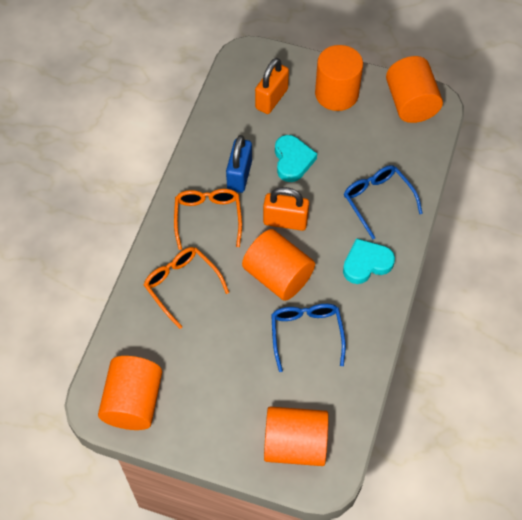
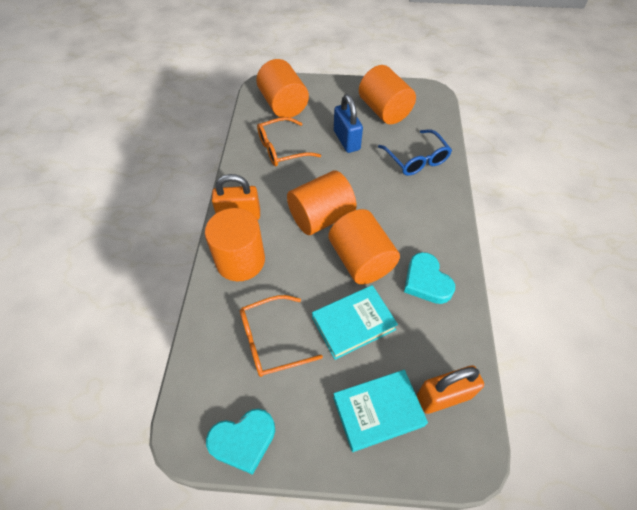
blue glasses: 2 -> 1
turquoise book: 0 -> 2

